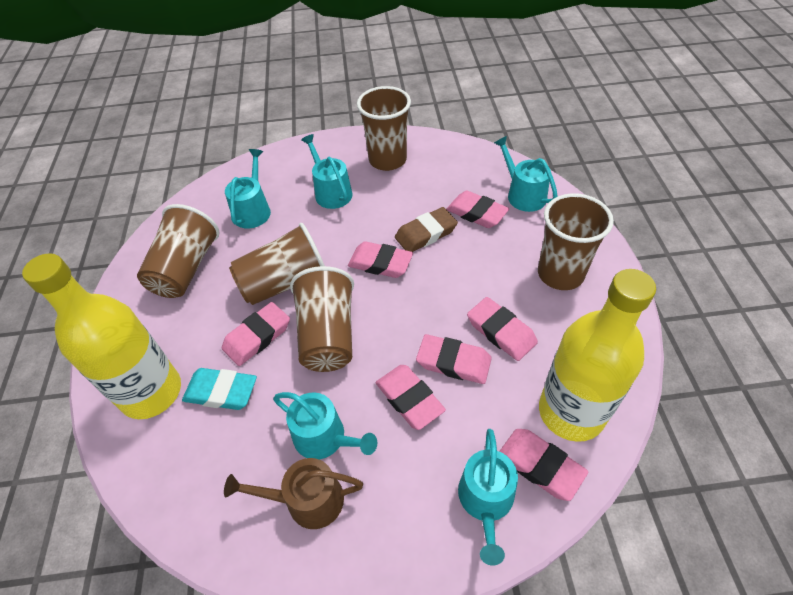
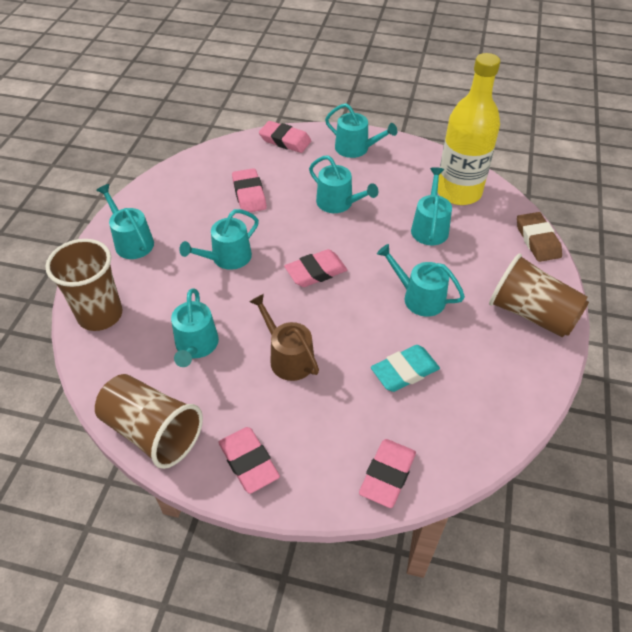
brown cup: 5 -> 3
pink eraser: 7 -> 5
turquoise watering can: 5 -> 7
yellow bottle: 2 -> 1

